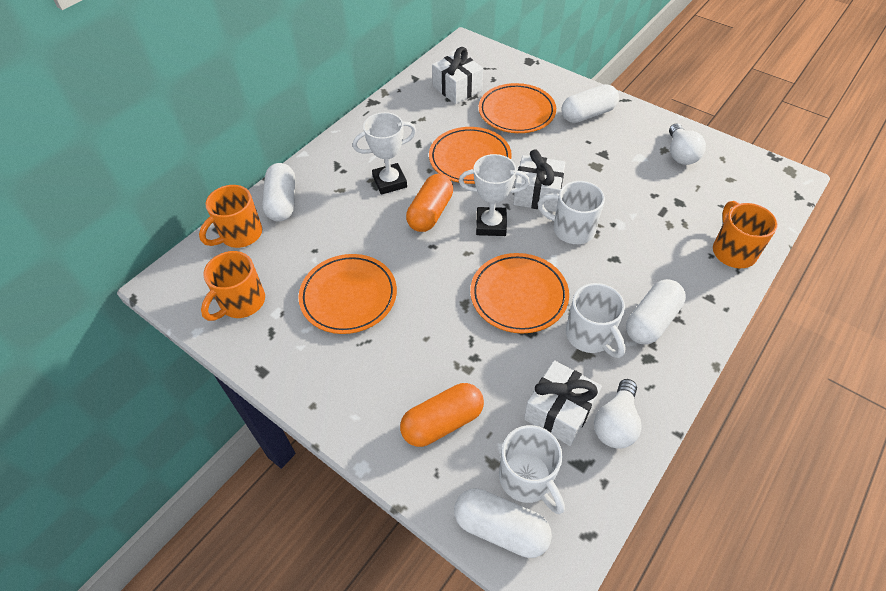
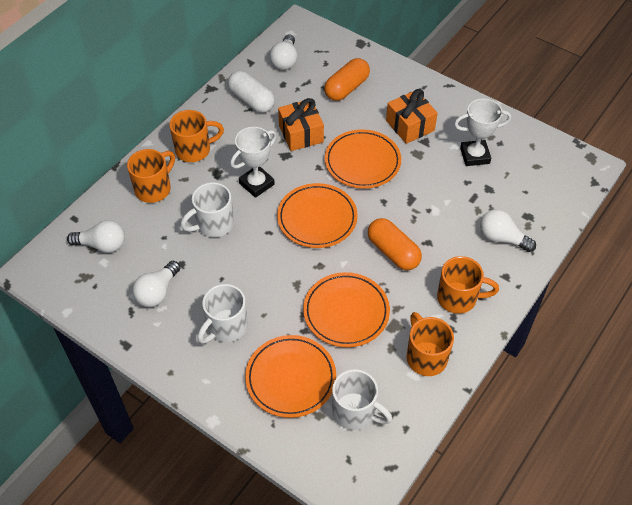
orange gift: 0 -> 2
orange mug: 3 -> 4
white capsule: 4 -> 1
white gift: 3 -> 0
white light bulb: 2 -> 4

